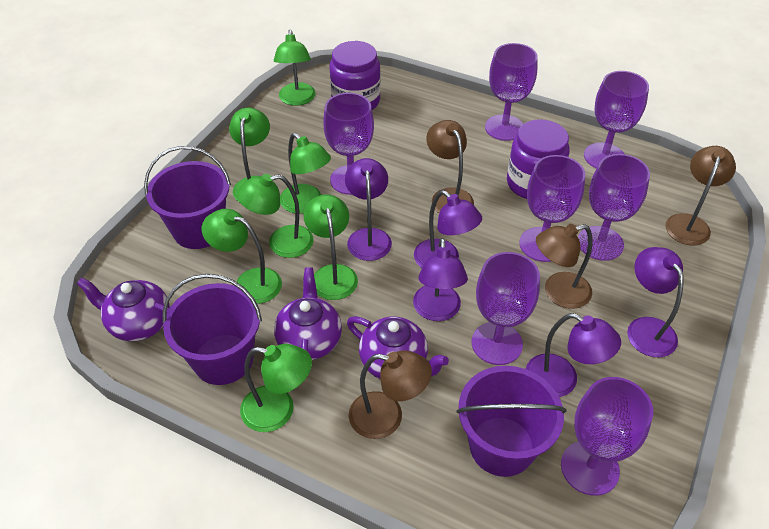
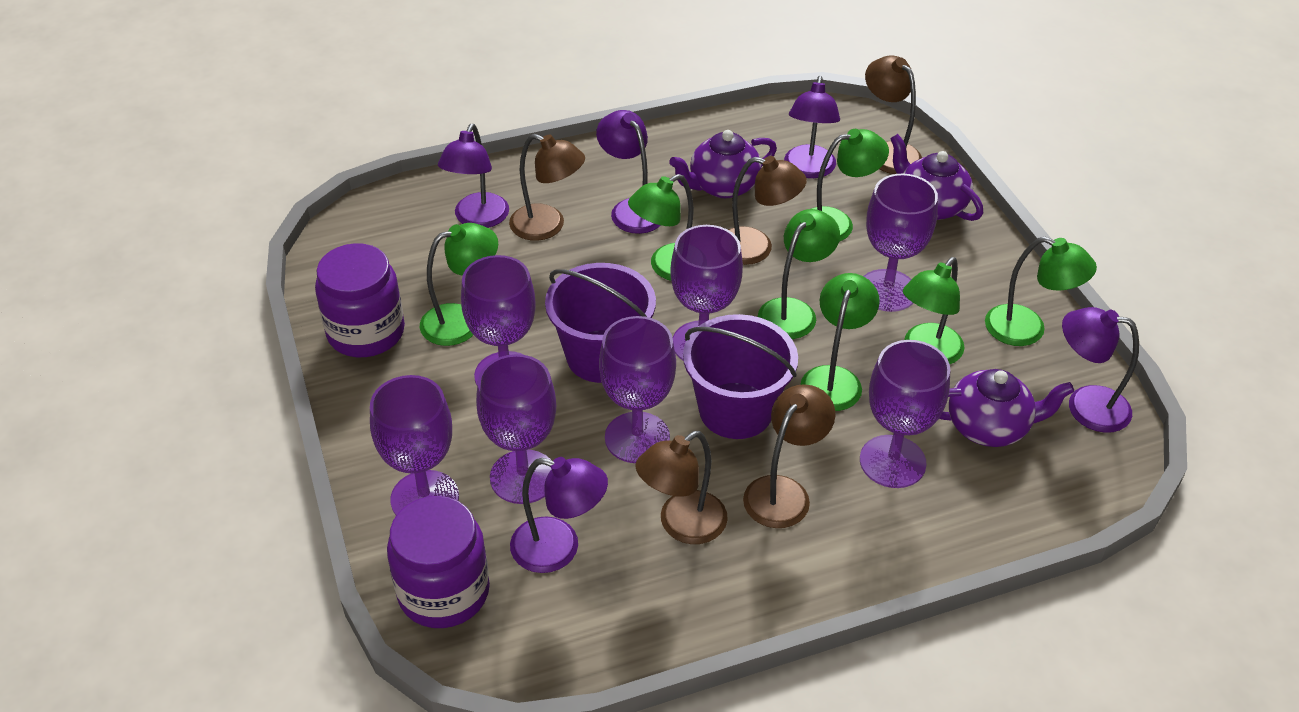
brown lamp: 4 -> 5
purple bucket: 3 -> 2

